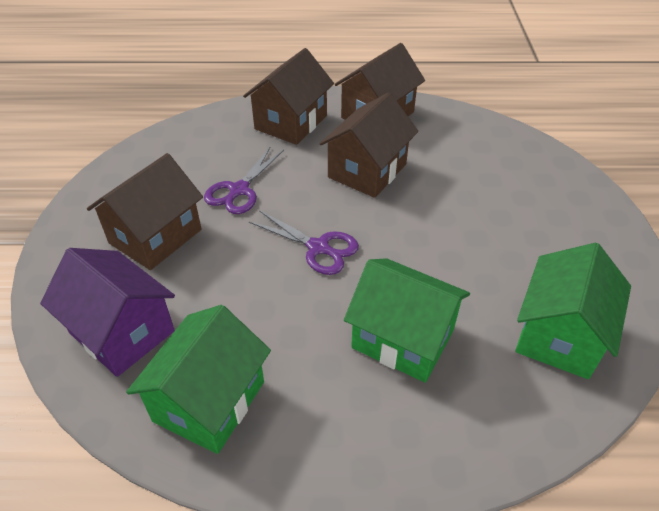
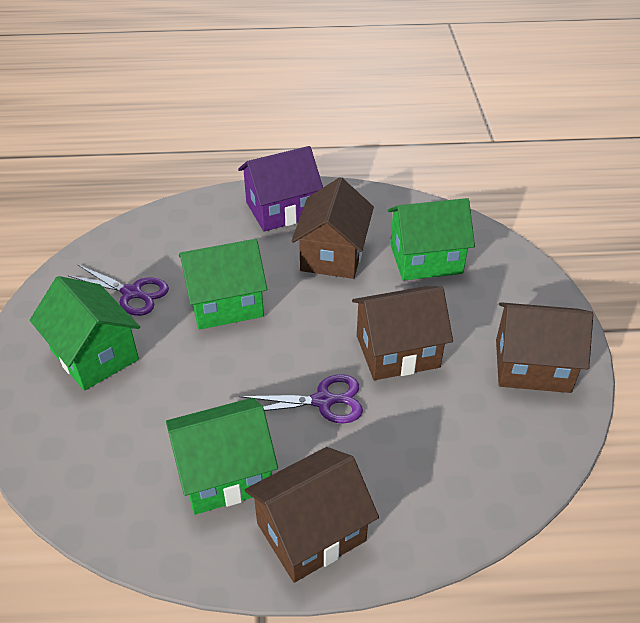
green house: 3 -> 4

